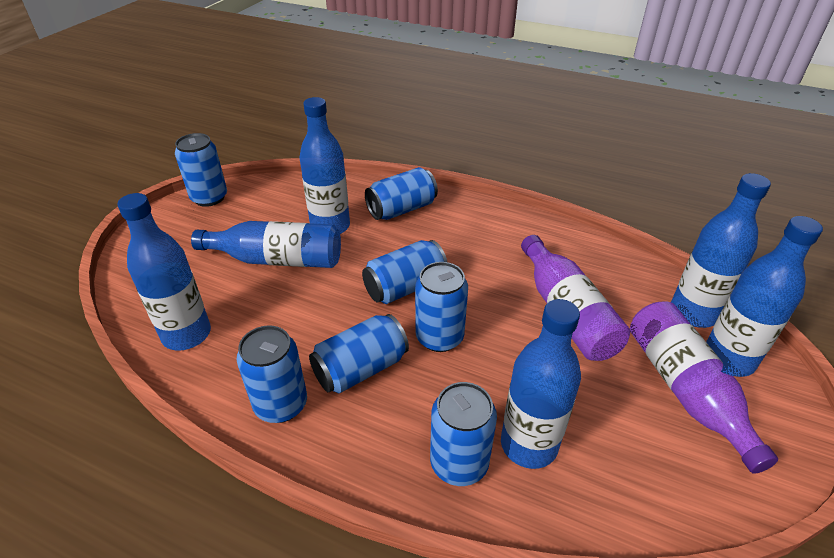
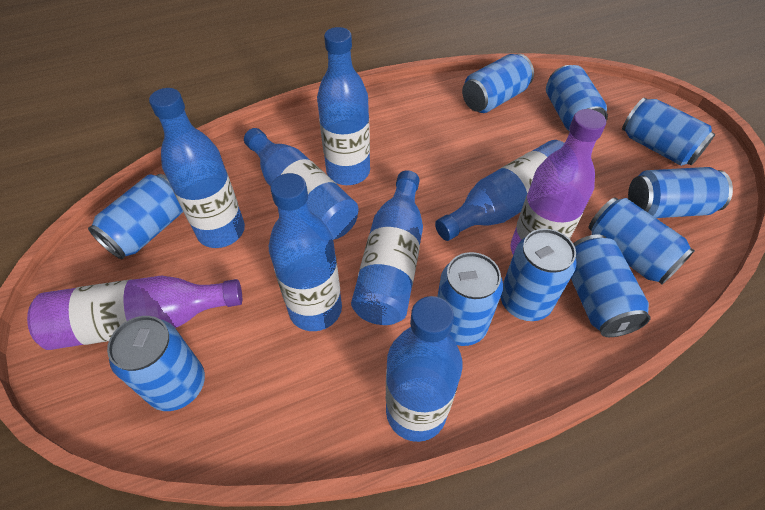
blue bottle: 6 -> 7
blue can: 7 -> 10

